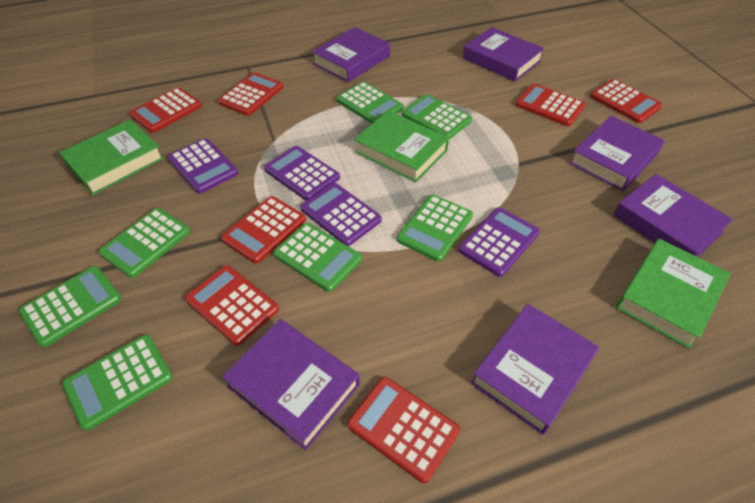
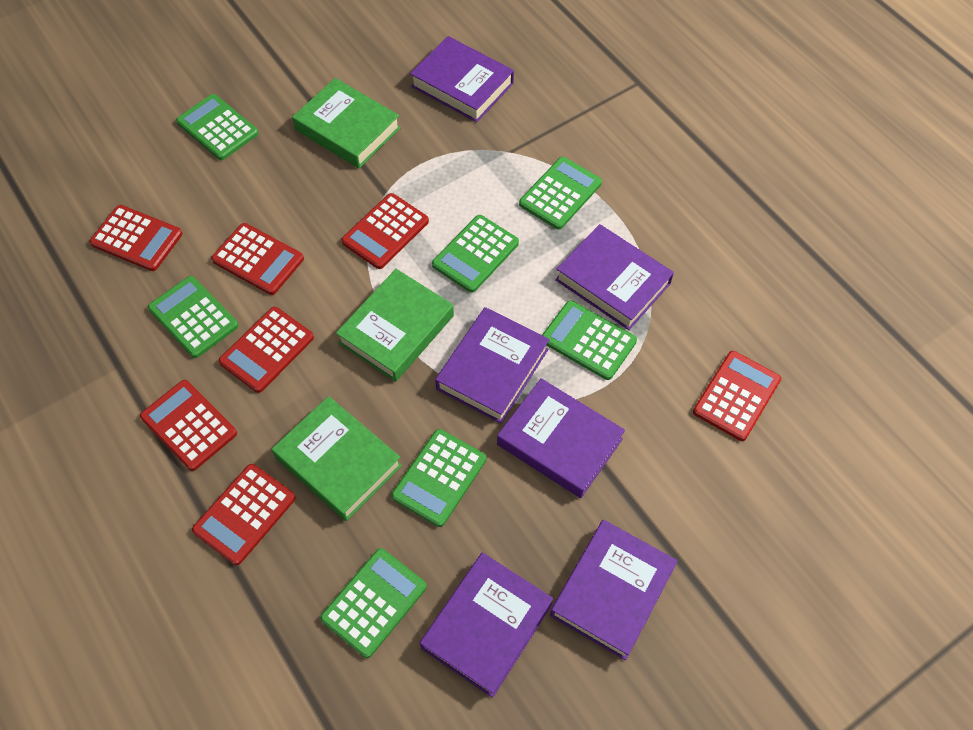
purple calculator: 4 -> 0

